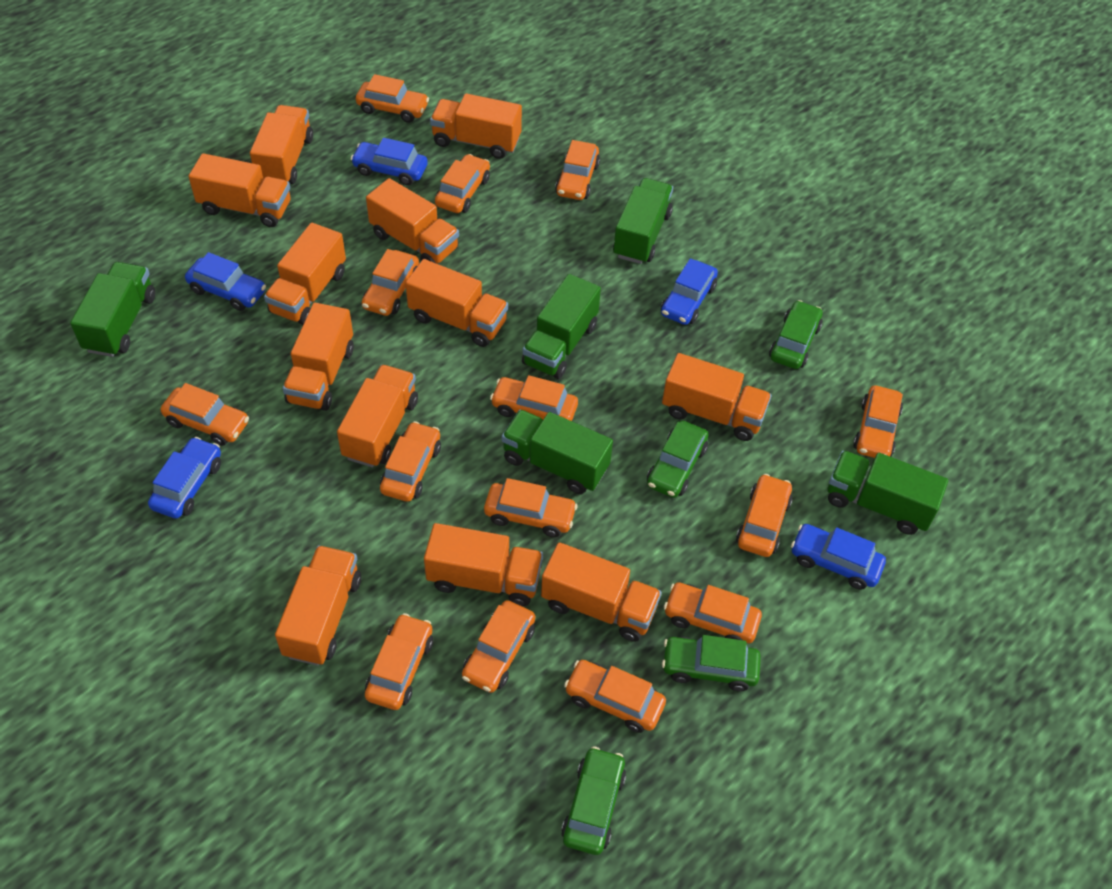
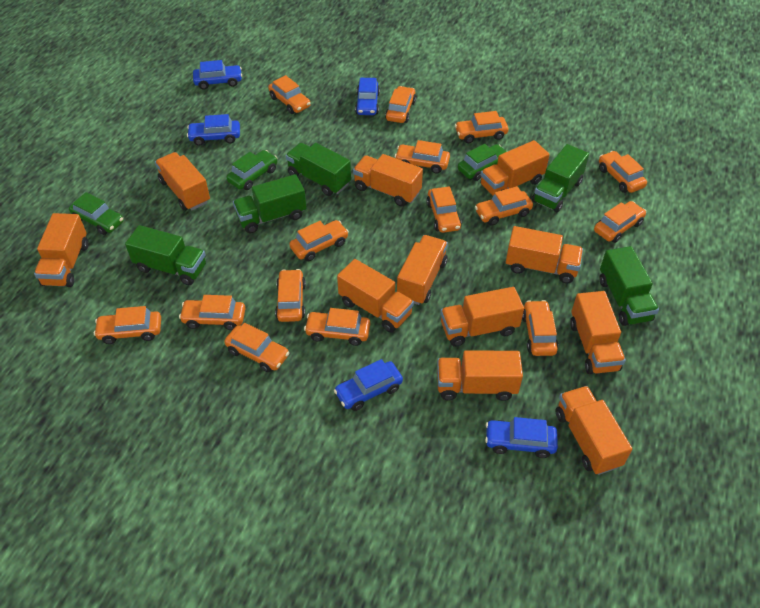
green car: 4 -> 3
orange car: 14 -> 15
orange truck: 12 -> 11

